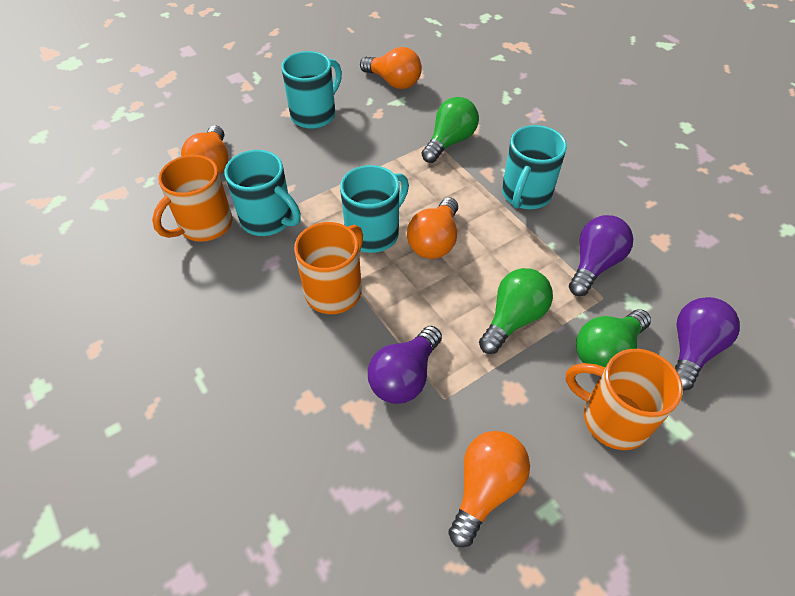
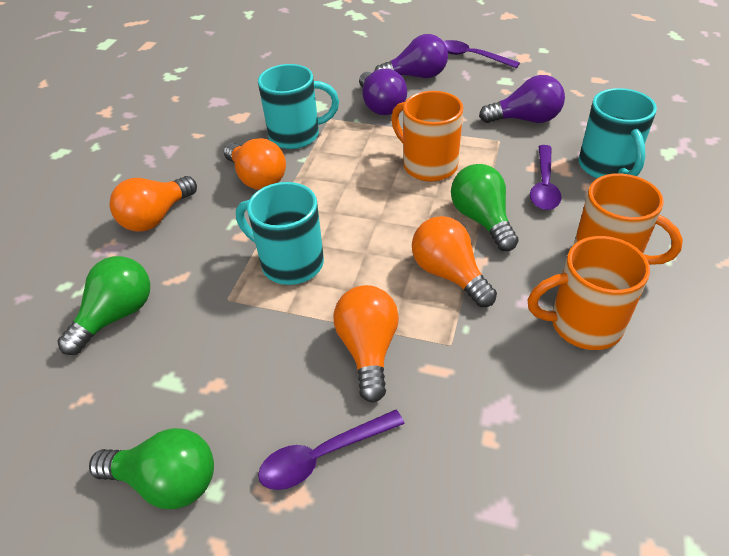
purple spoon: 0 -> 3
turquoise mug: 4 -> 3

